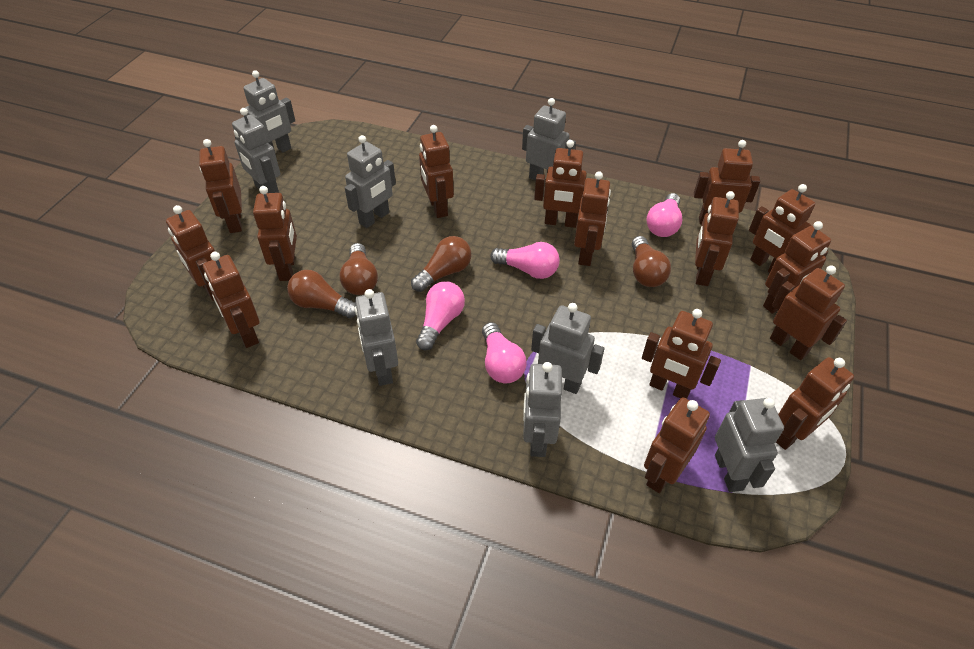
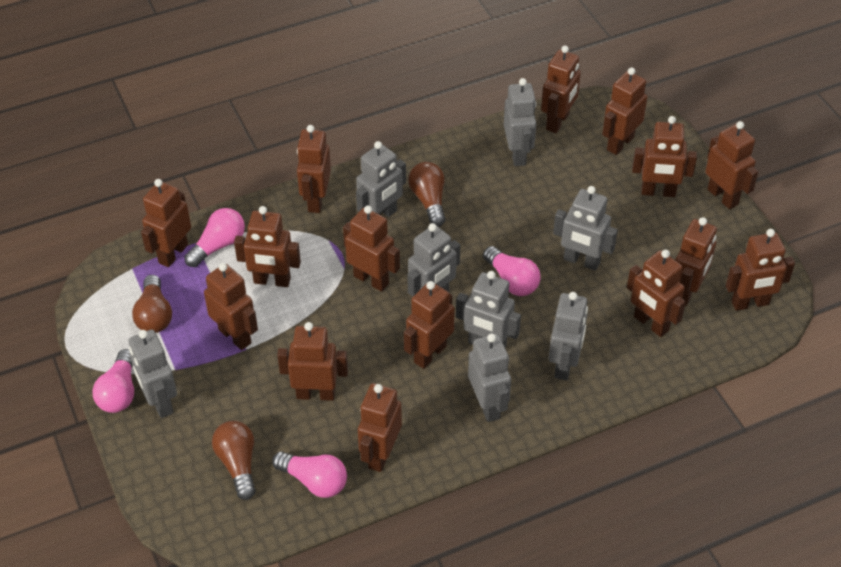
brown light bulb: 4 -> 3

